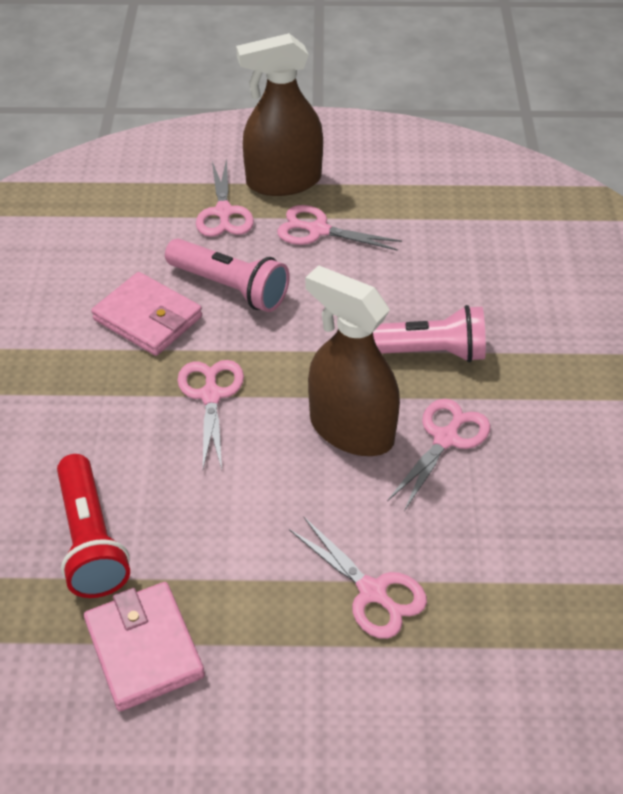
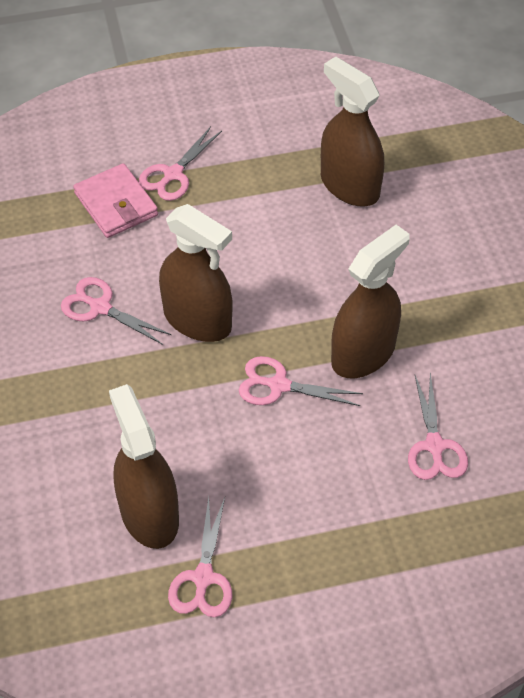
brown spray bottle: 2 -> 4
pink flashlight: 2 -> 0
pink wallet: 2 -> 1
red flashlight: 1 -> 0

